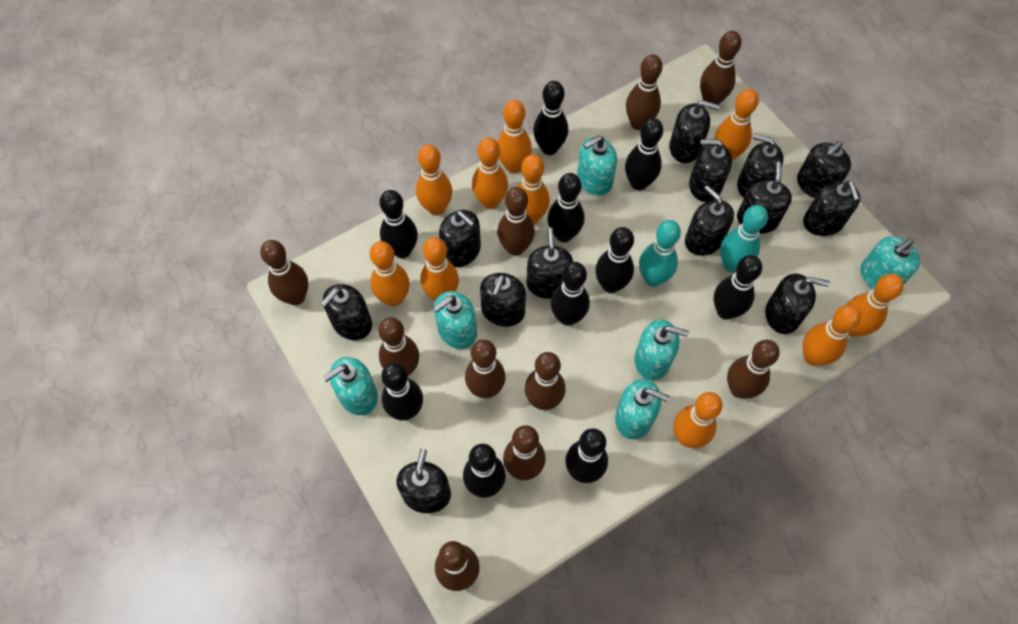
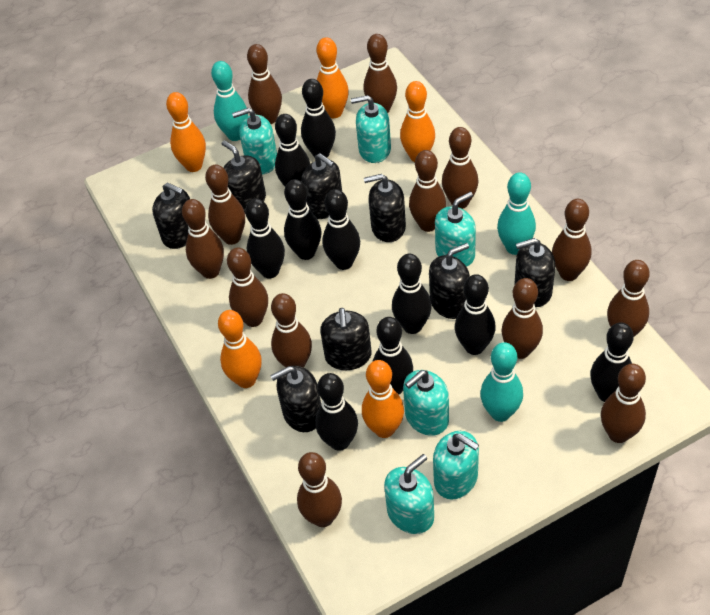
black soap dispenser: 13 -> 8
brown bowling pin: 10 -> 13
orange bowling pin: 10 -> 5
turquoise bowling pin: 2 -> 3

